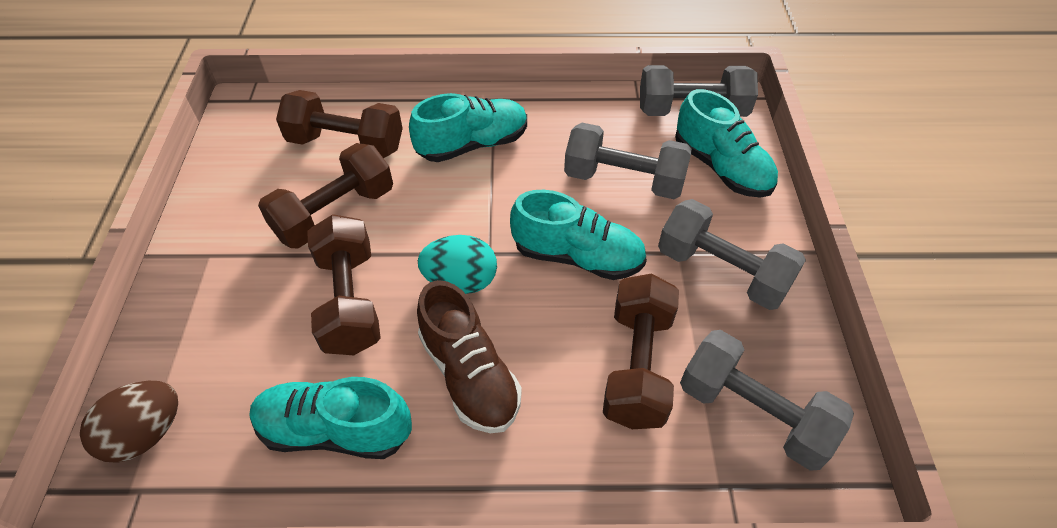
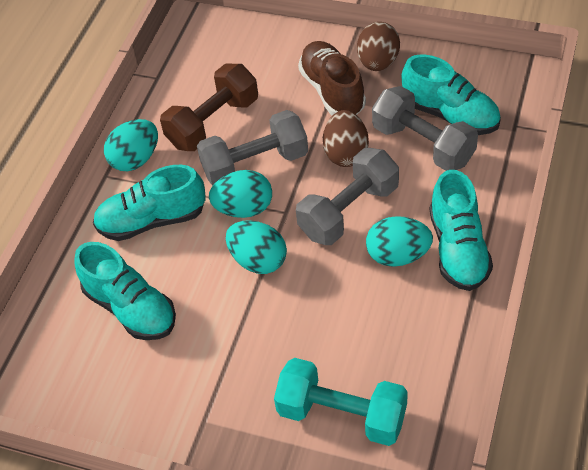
brown dumbbell: 4 -> 1
brown egg: 1 -> 2
grey dumbbell: 4 -> 3
turquoise dumbbell: 0 -> 1
turquoise egg: 1 -> 4

